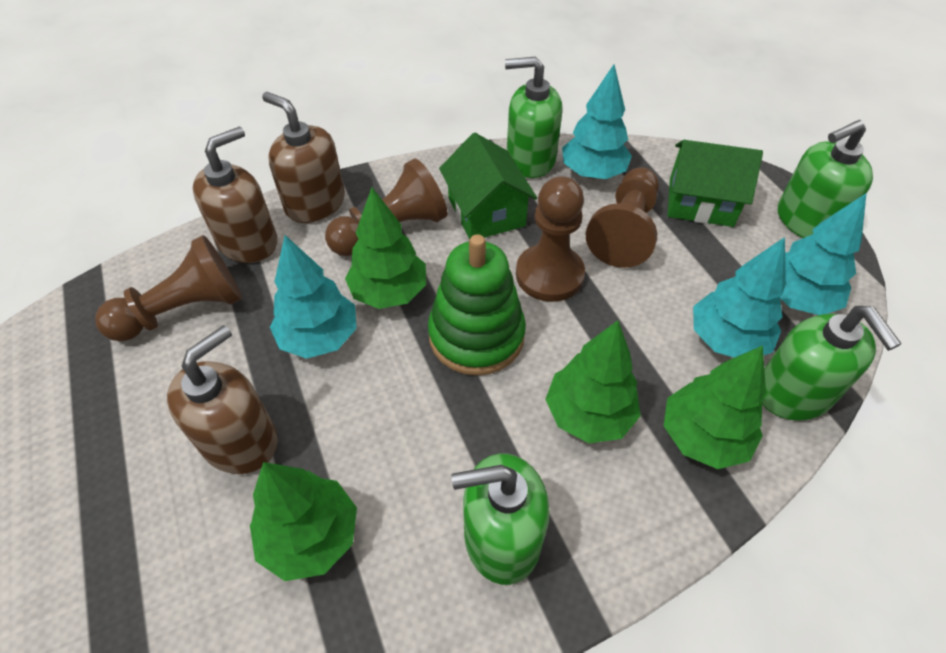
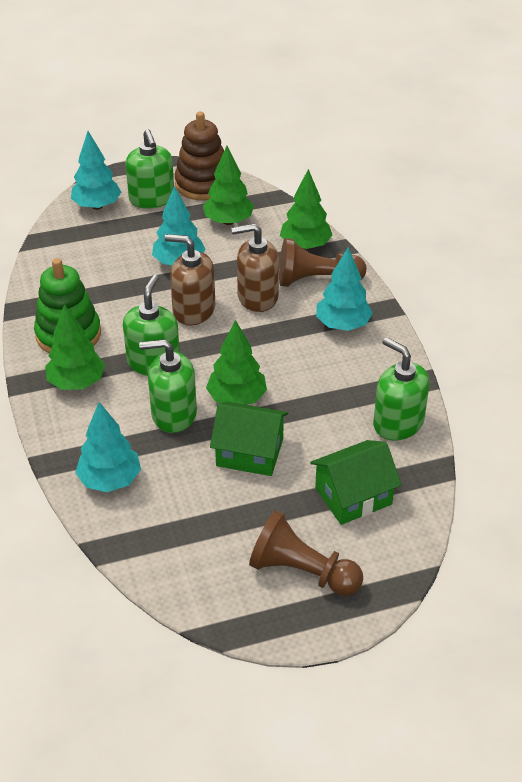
brown pawn: 4 -> 2
brown soap dispenser: 3 -> 2
brown stacking toy: 0 -> 1

